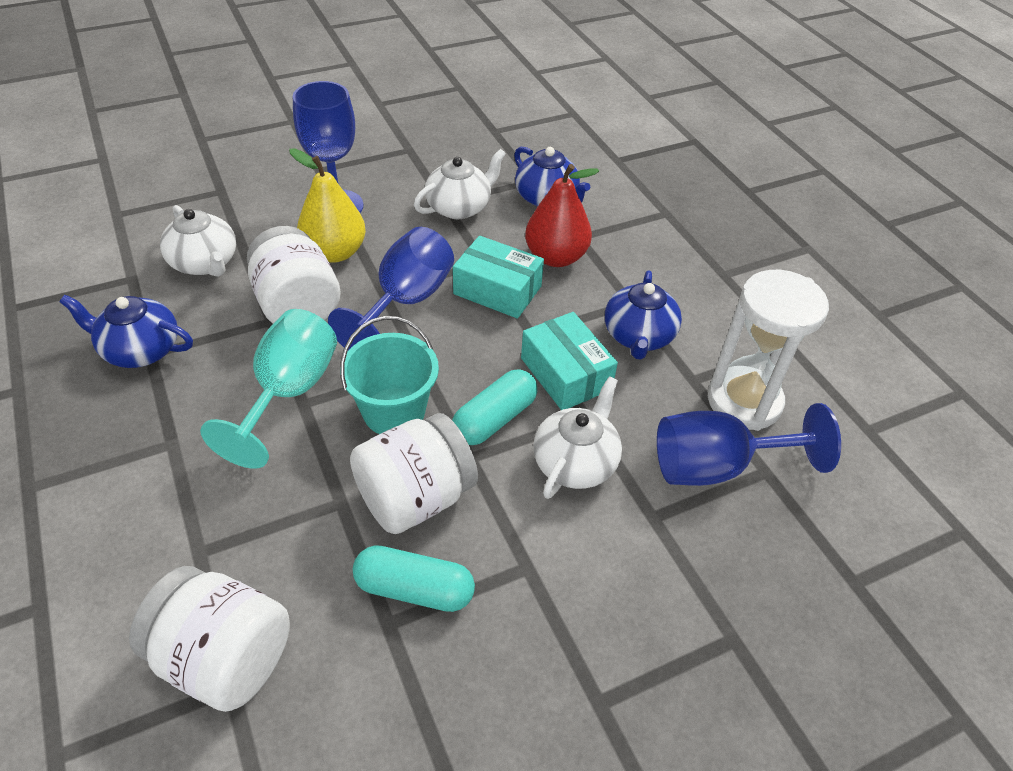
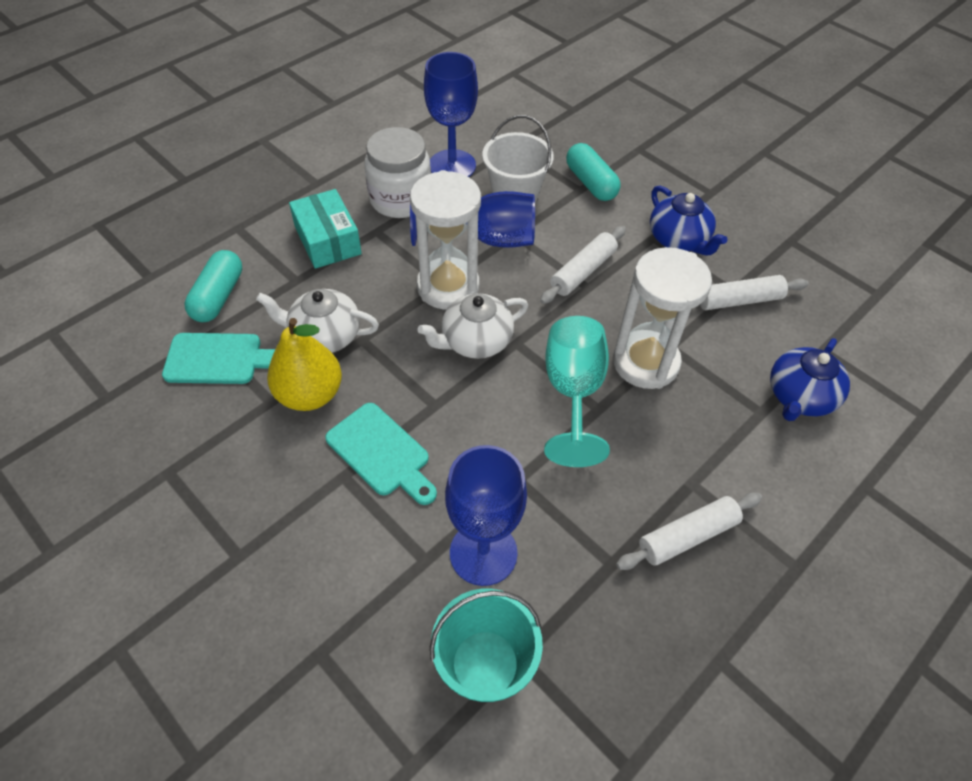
blue teapot: 3 -> 2
red pear: 1 -> 0
turquoise box: 2 -> 1
turquoise cutting board: 0 -> 2
white bucket: 0 -> 1
white hourglass: 1 -> 2
white jar: 3 -> 1
white rolling pin: 0 -> 3
white teapot: 3 -> 2

